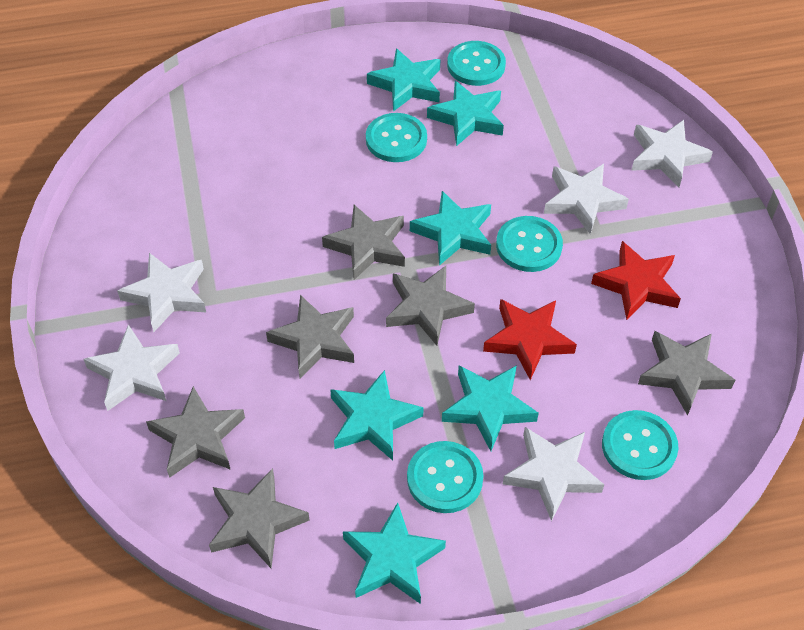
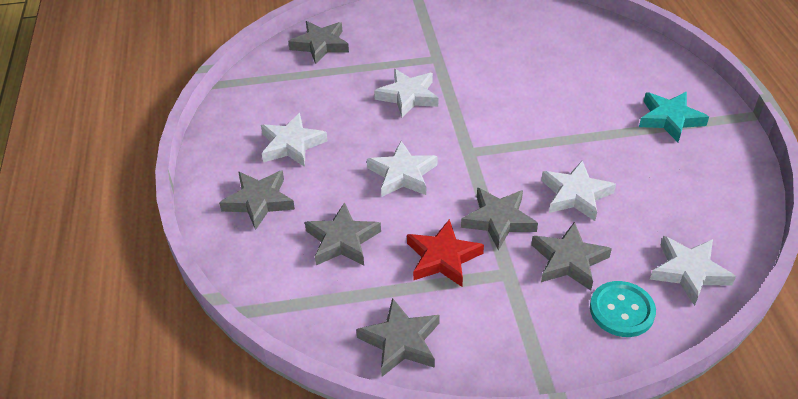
red star: 2 -> 1
turquoise button: 5 -> 1
turquoise star: 6 -> 1

